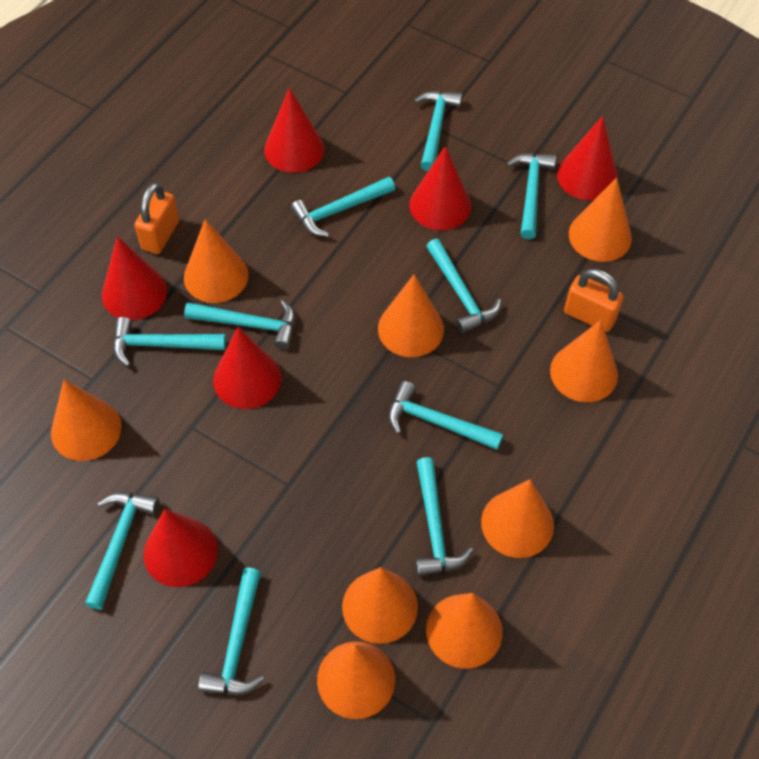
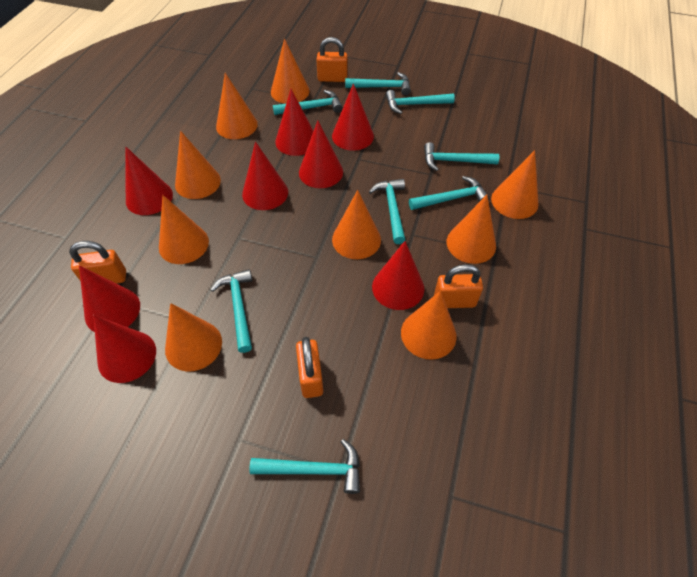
orange padlock: 2 -> 4
red cone: 6 -> 8
turquoise hammer: 10 -> 8

